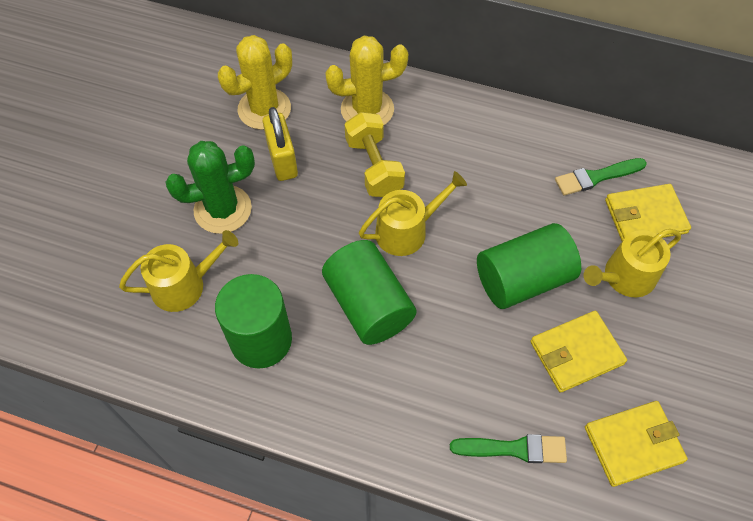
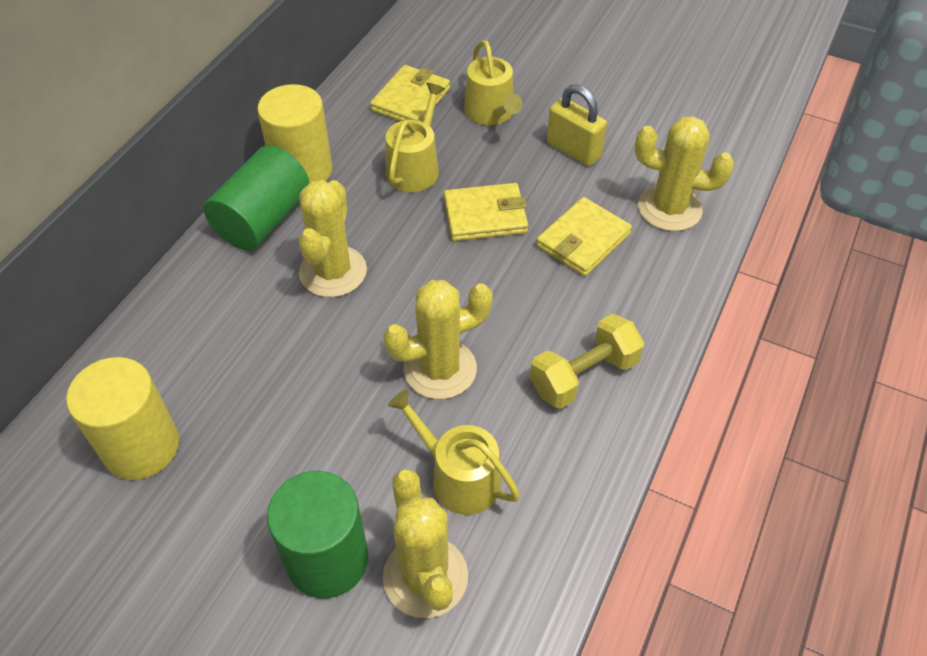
green brush: 2 -> 0
green cactus: 1 -> 0
green cylinder: 3 -> 2
yellow cactus: 2 -> 4
yellow cylinder: 0 -> 2

